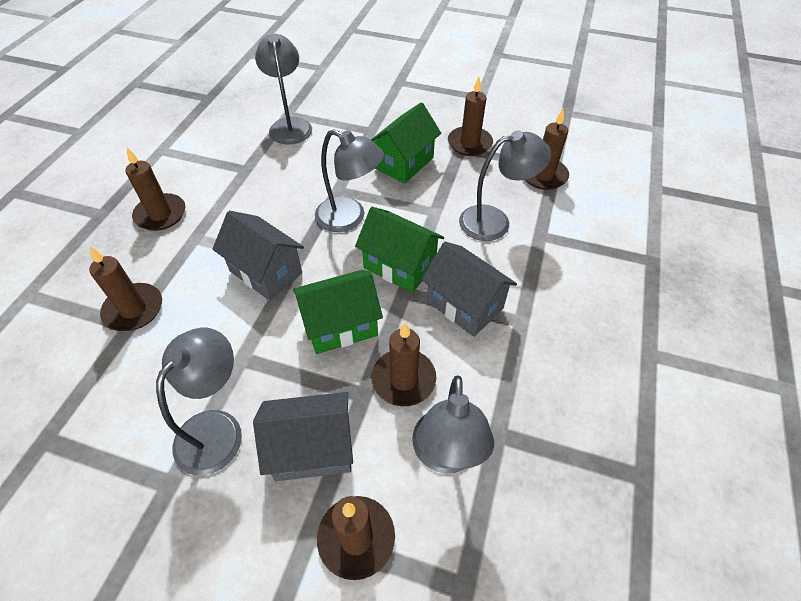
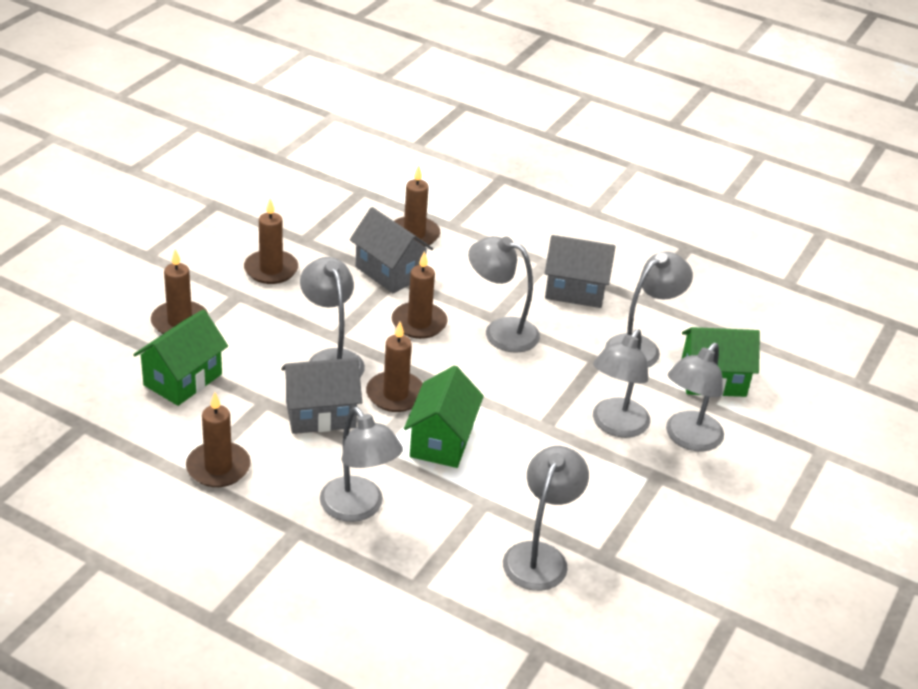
grey lamp: 5 -> 7

